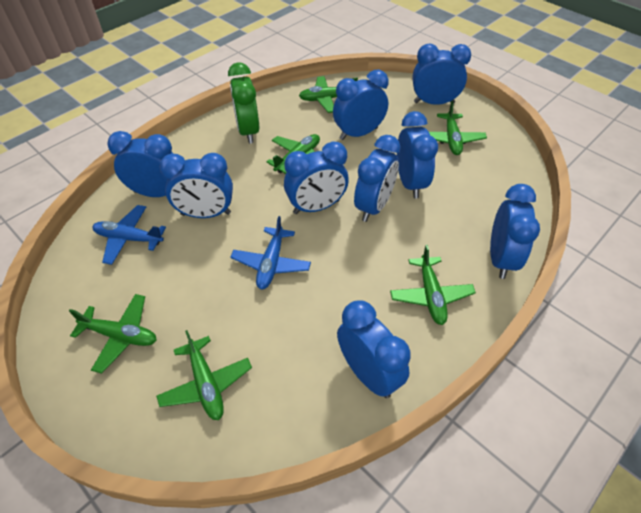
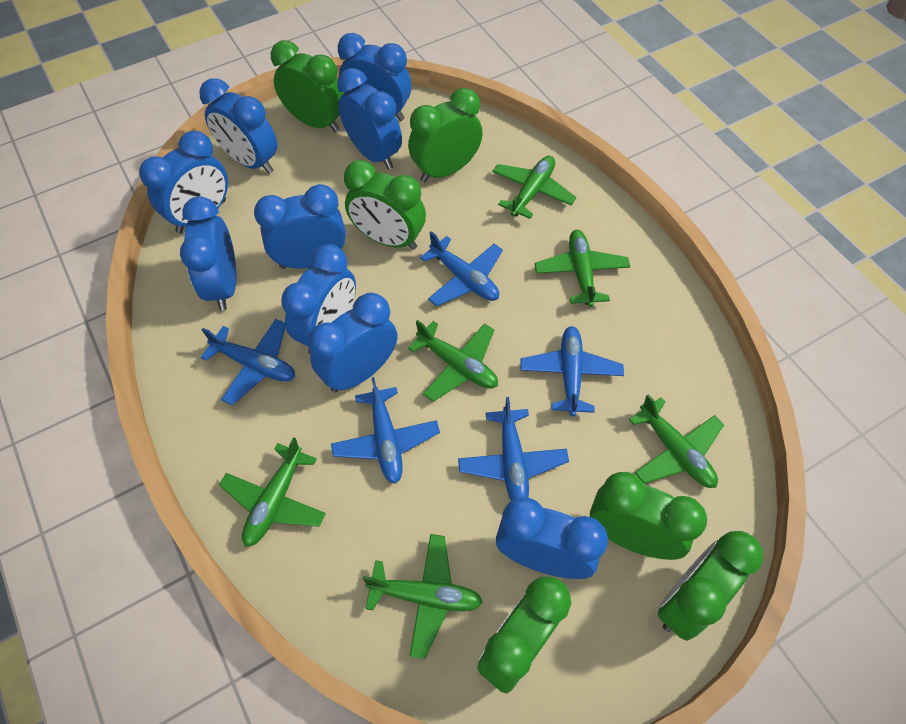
blue plane: 2 -> 5
green clock: 1 -> 6

